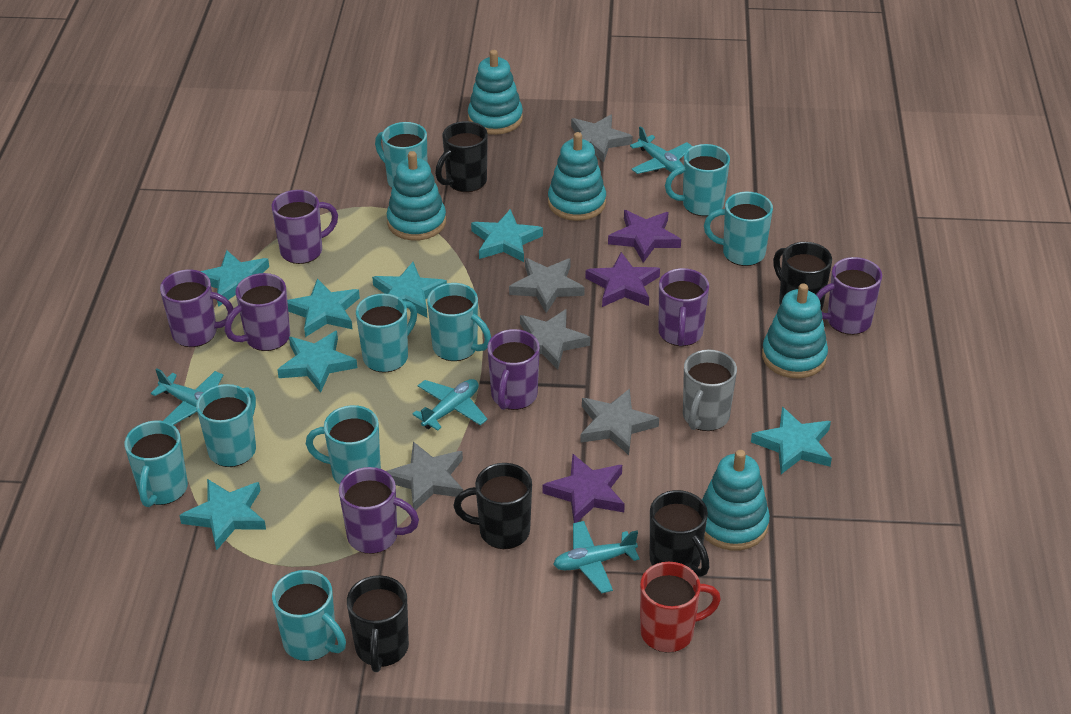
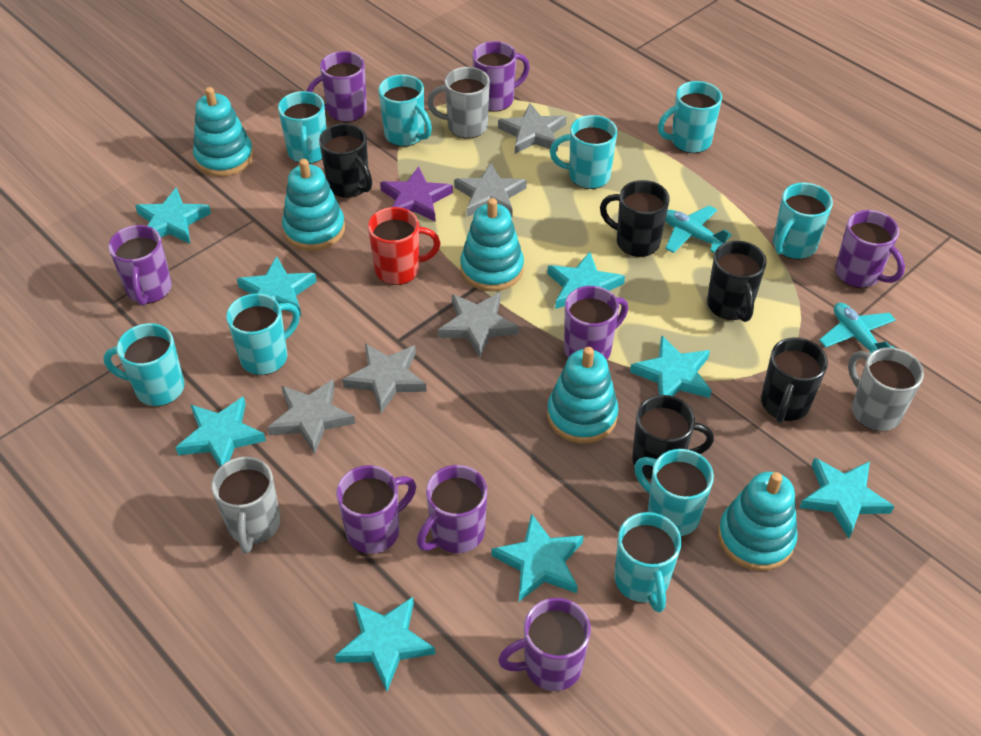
grey mug: 1 -> 3
purple mug: 7 -> 8
purple star: 3 -> 1
turquoise plane: 4 -> 2
turquoise star: 7 -> 8

